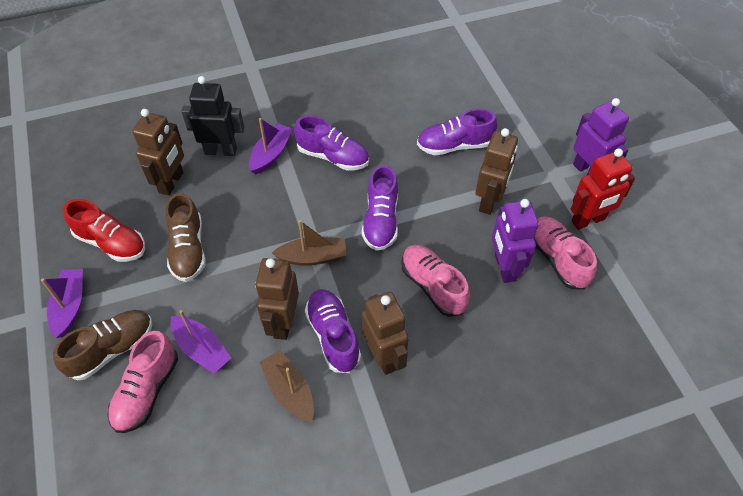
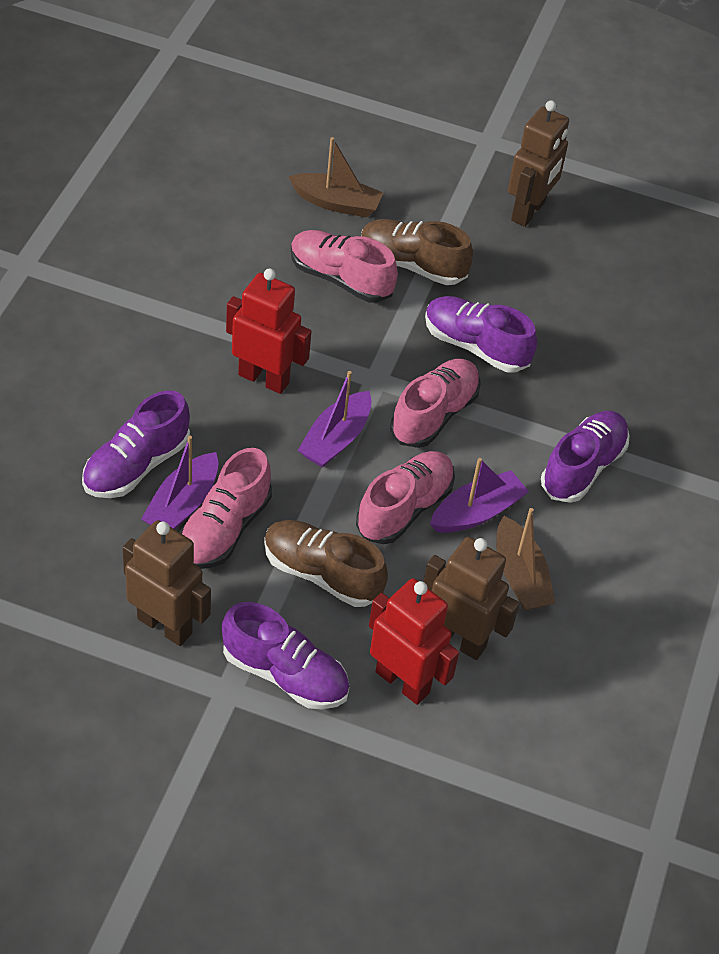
black robot: 1 -> 0
brown robot: 4 -> 3
pink shoe: 3 -> 4
purple robot: 2 -> 0
red robot: 1 -> 2
red shoe: 1 -> 0

